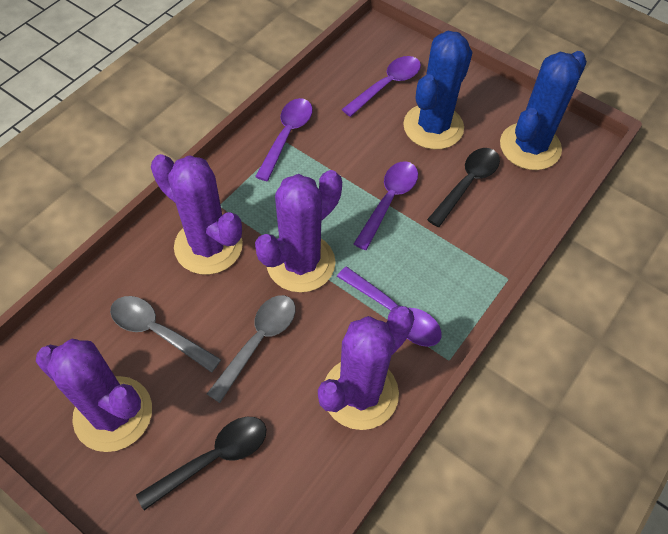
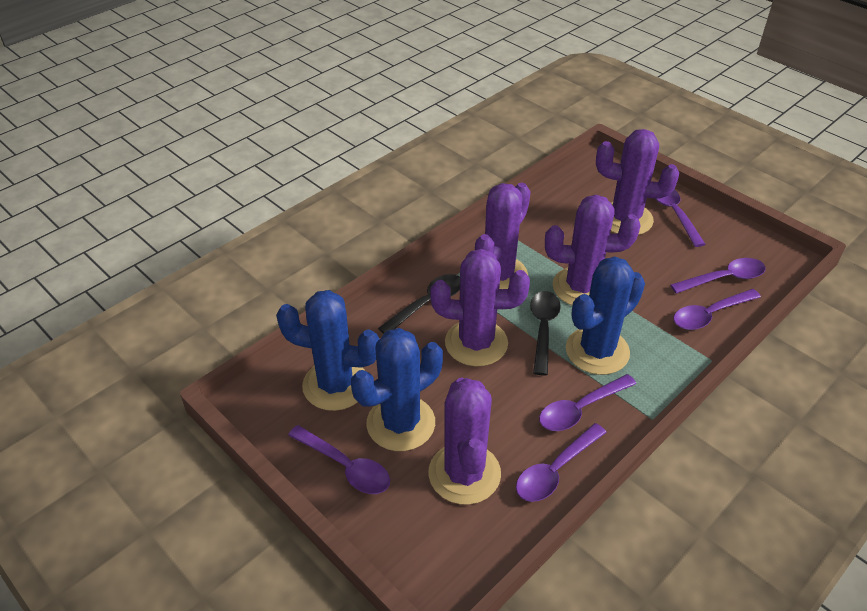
blue cactus: 2 -> 3
grey spoon: 2 -> 0
purple cactus: 4 -> 5
purple spoon: 4 -> 6

